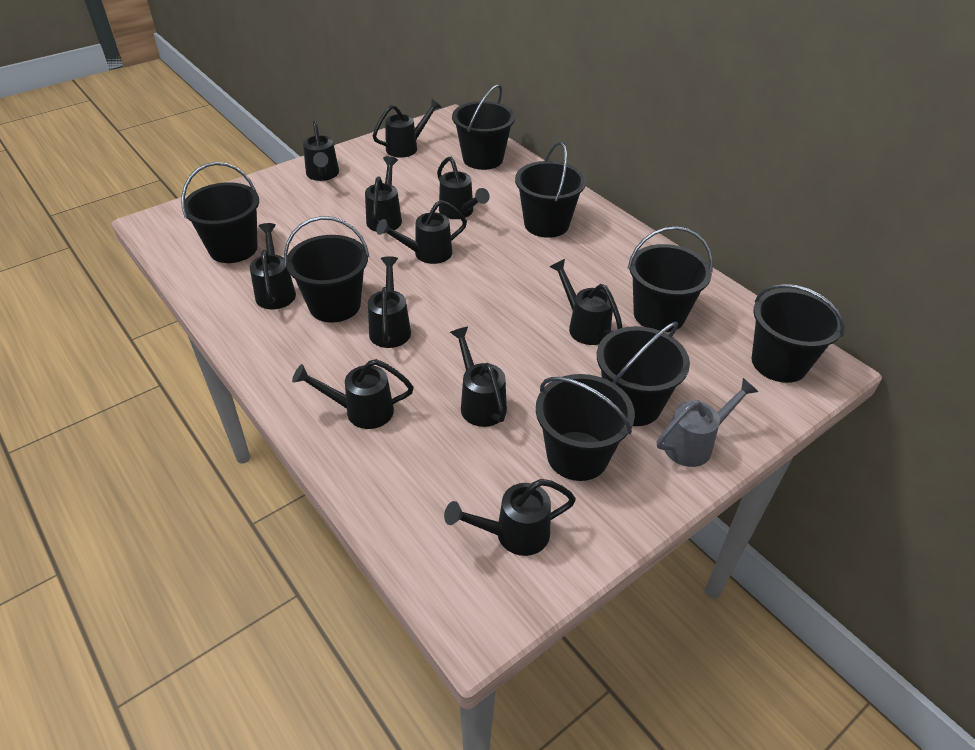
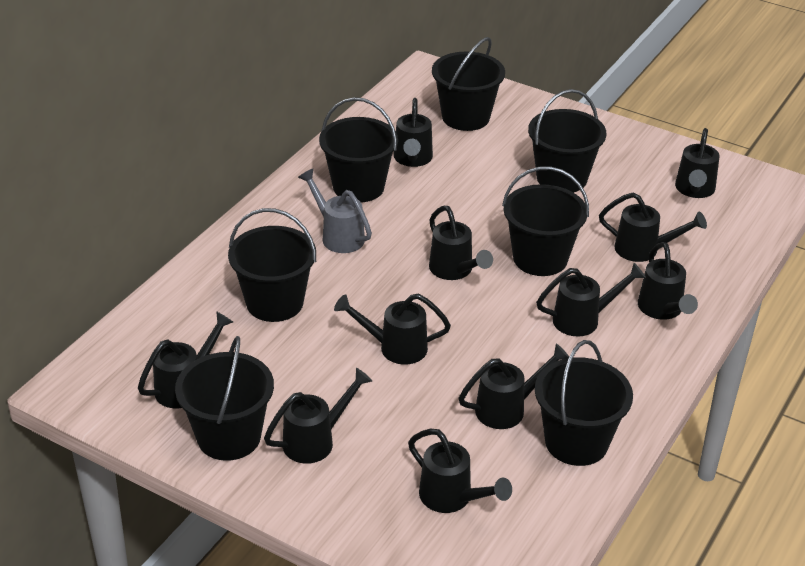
black bucket: 8 -> 7

